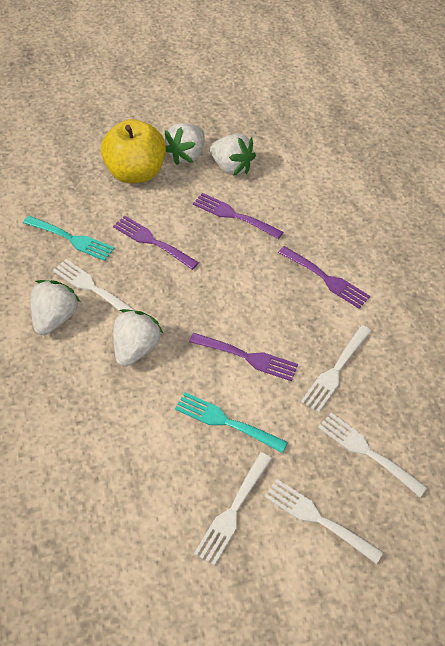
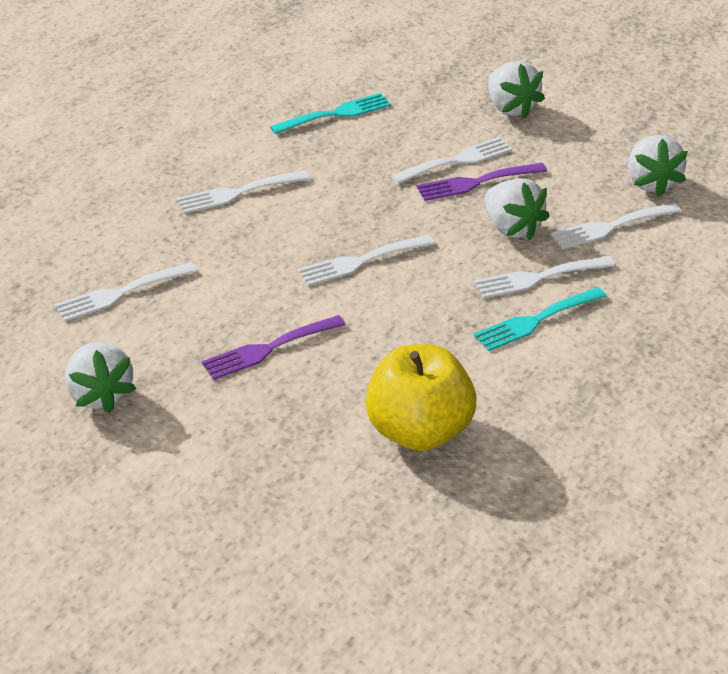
purple fork: 4 -> 2
white fork: 5 -> 6

